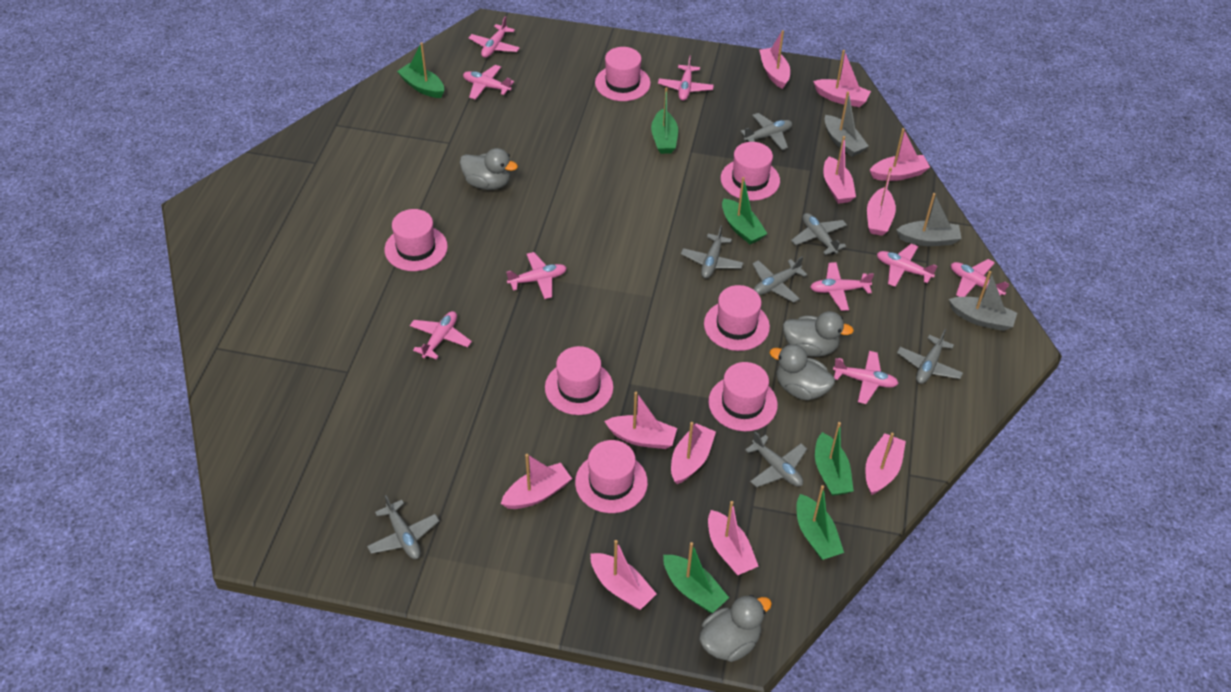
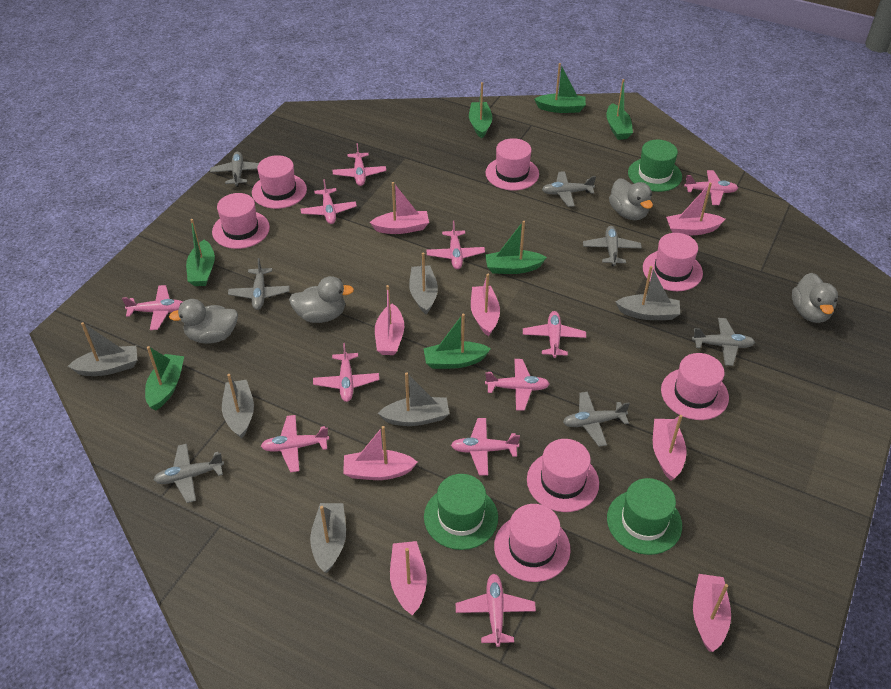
green boat: 6 -> 7
green hat: 0 -> 3
grey boat: 3 -> 6
pink boat: 11 -> 8
pink plane: 9 -> 11

